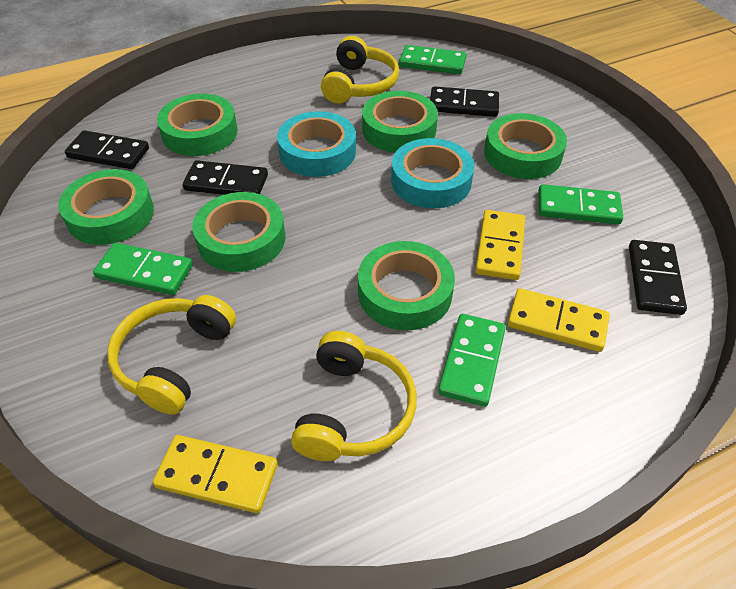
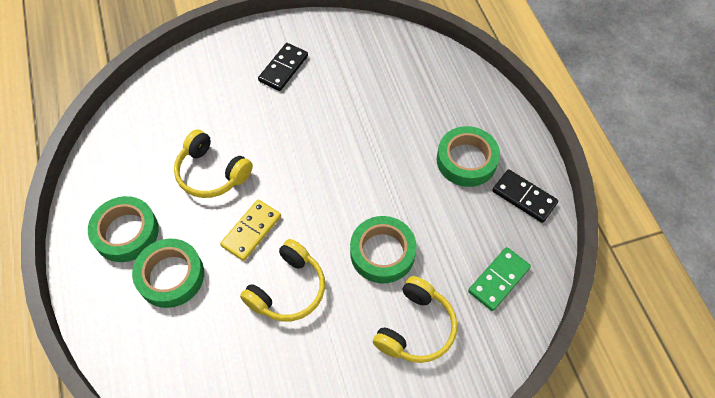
black domino: 4 -> 2
green domino: 4 -> 1
green tape: 6 -> 4
turquoise tape: 2 -> 0
yellow domino: 3 -> 1

